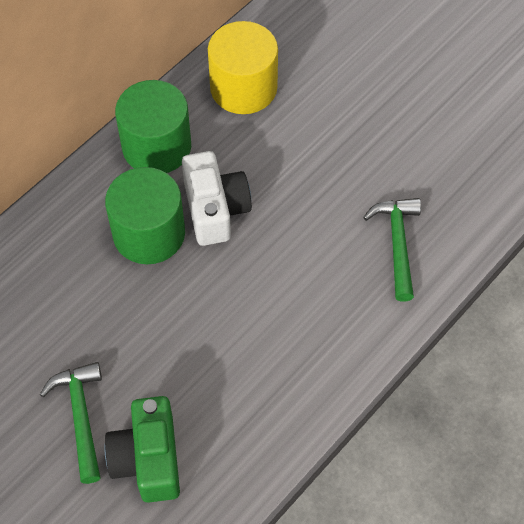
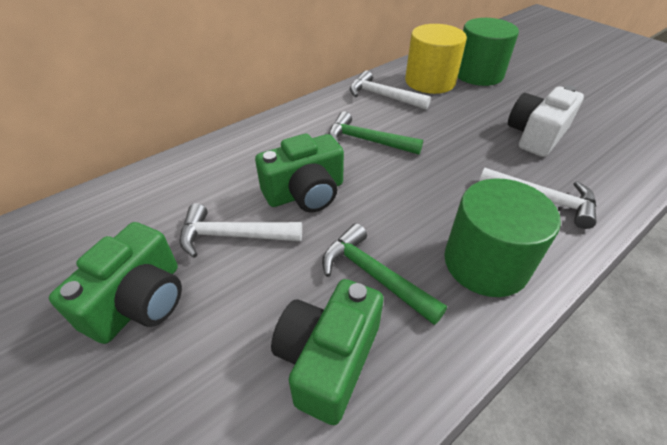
green camera: 1 -> 3
white hammer: 0 -> 3

